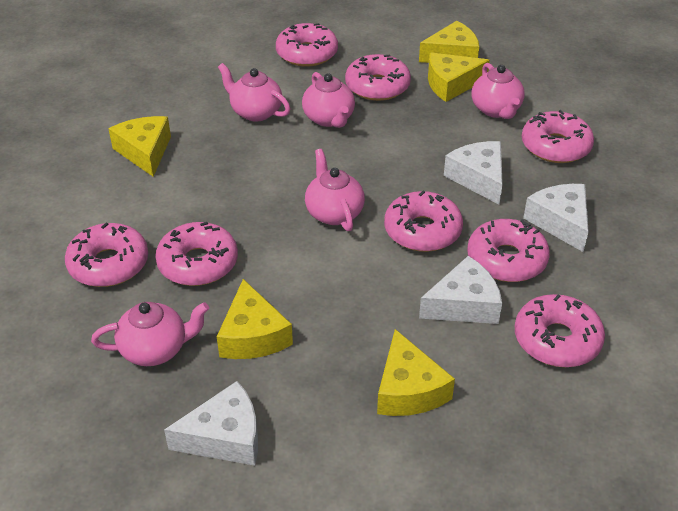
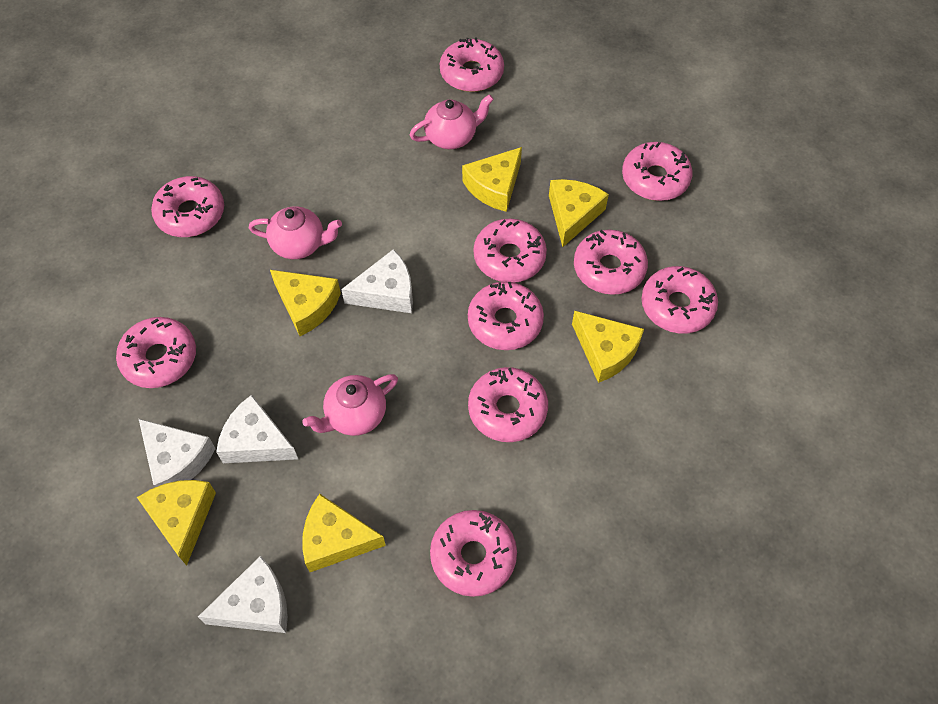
pink donut: 8 -> 10
pink teapot: 5 -> 3
yellow cheese: 5 -> 6

